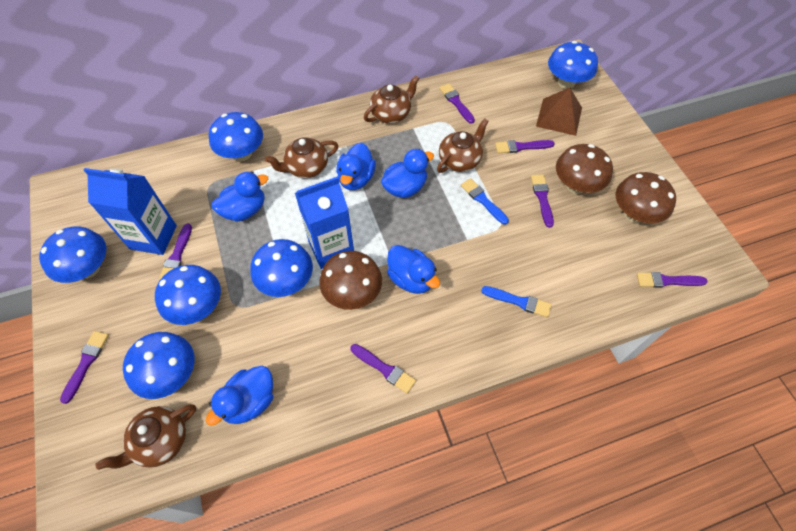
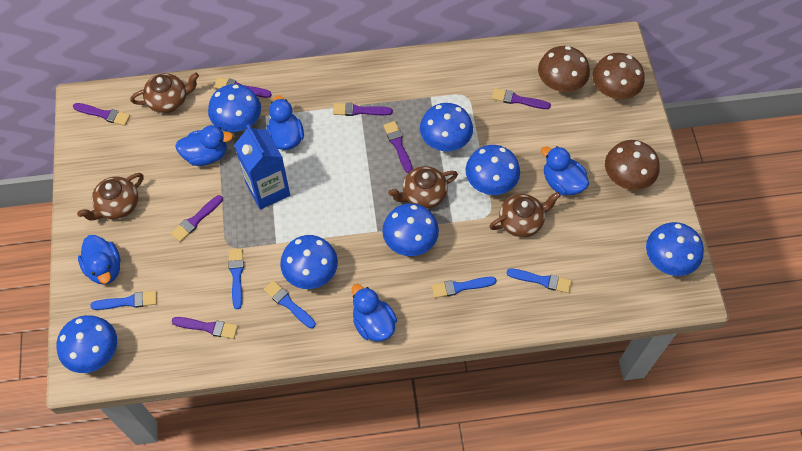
blue brush: 2 -> 5
blue carton: 2 -> 1
blue mushroom: 6 -> 7
brown pyramid: 1 -> 0

